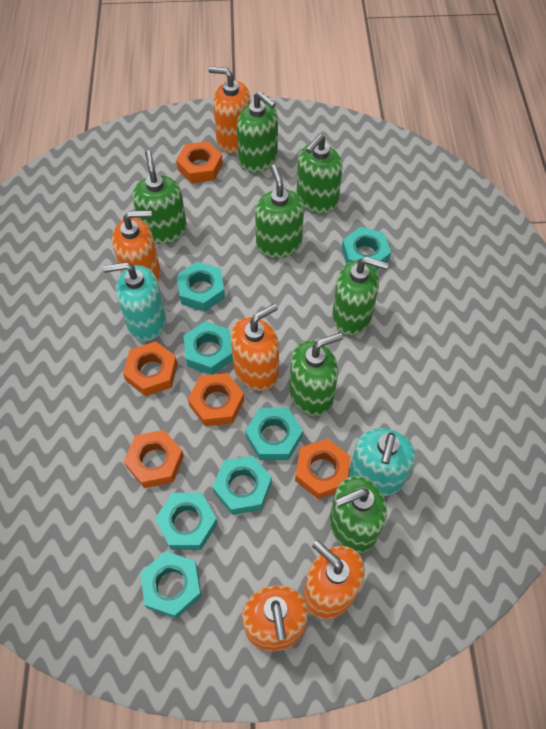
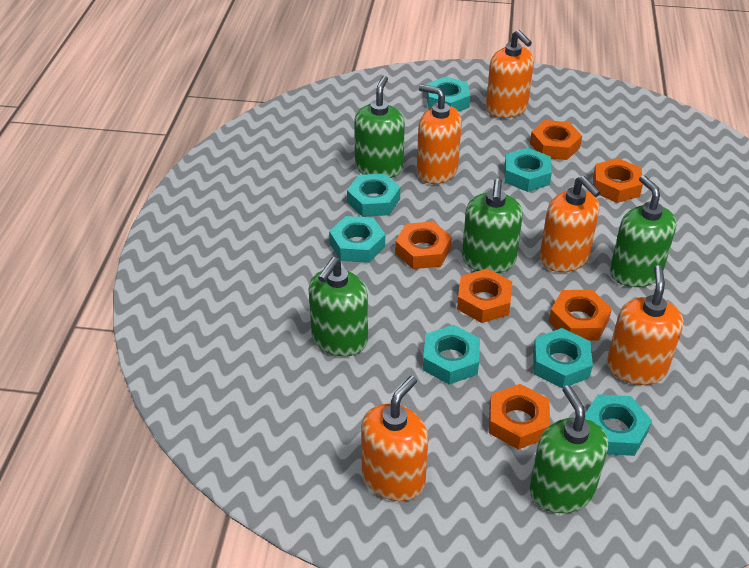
green soap dispenser: 7 -> 5
orange nut: 5 -> 6
turquoise soap dispenser: 2 -> 0

